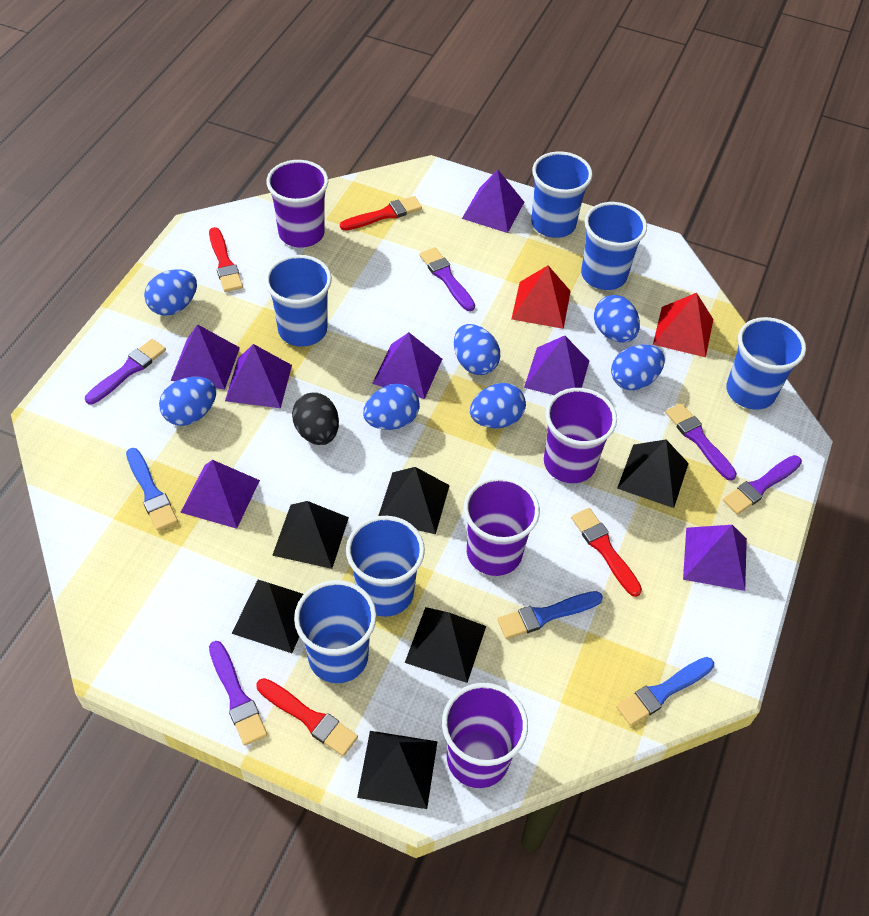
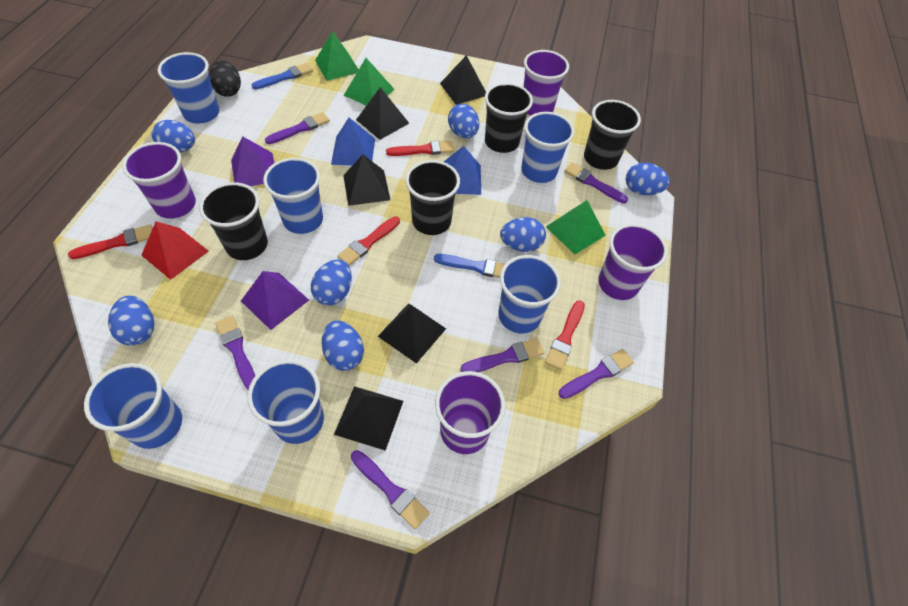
black cup: 0 -> 4
black pyramid: 6 -> 5
blue brush: 3 -> 2
blue pyramid: 0 -> 2
green pyramid: 0 -> 3
purple brush: 5 -> 6
purple pyramid: 7 -> 2
red pyramid: 2 -> 1

